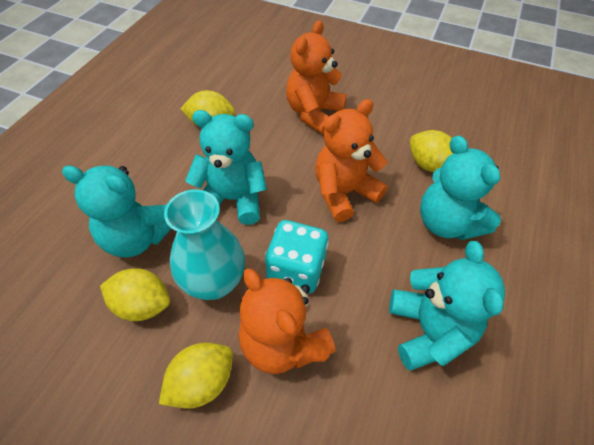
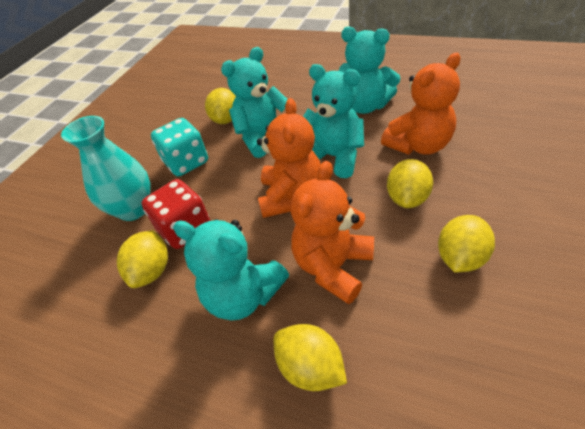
red dice: 0 -> 1
yellow lemon: 4 -> 5

